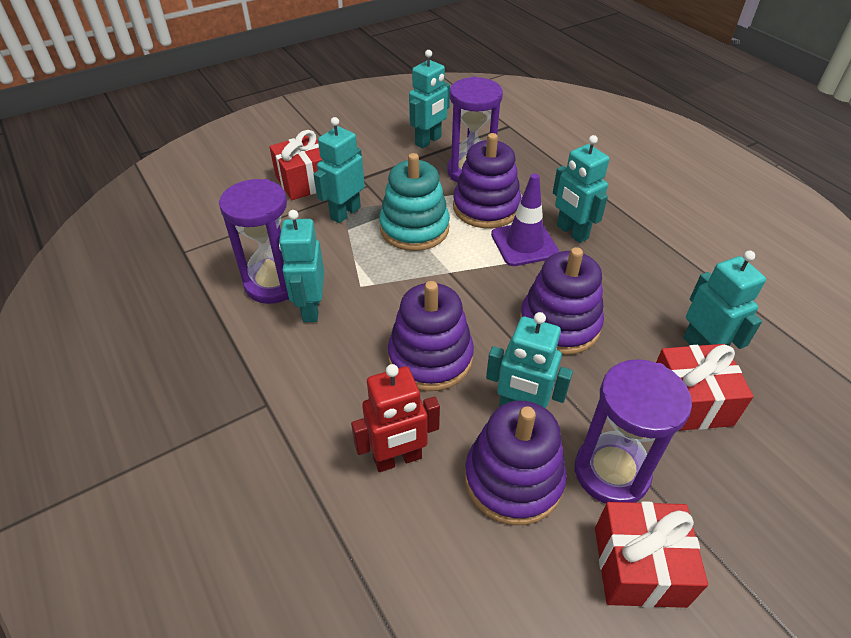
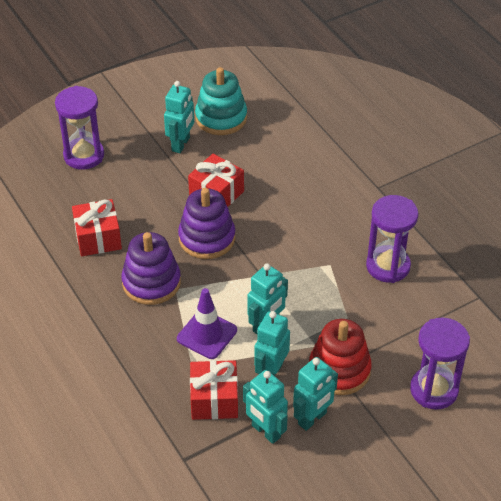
purple stacking toy: 4 -> 2
red robot: 1 -> 0
red stacking toy: 0 -> 1
turquoise robot: 6 -> 5

